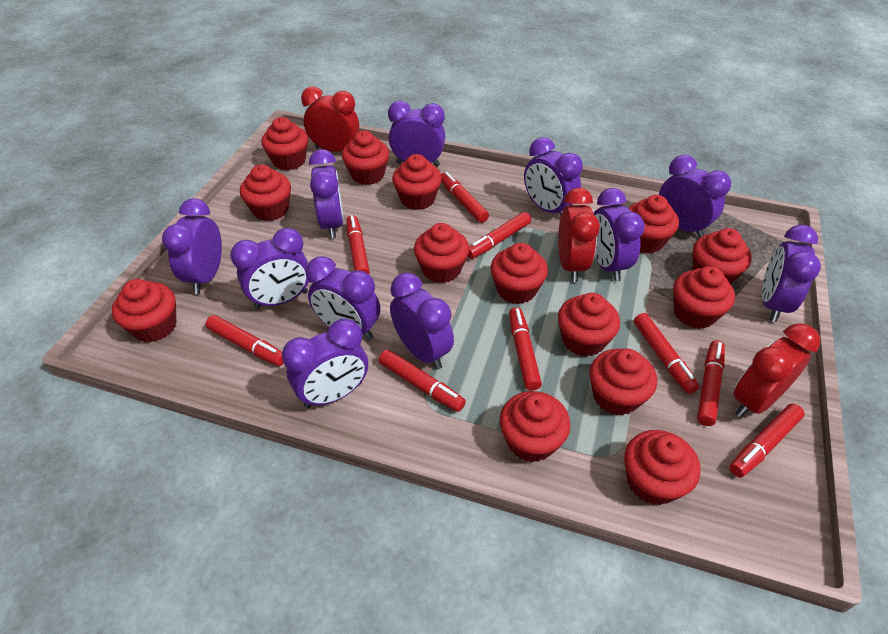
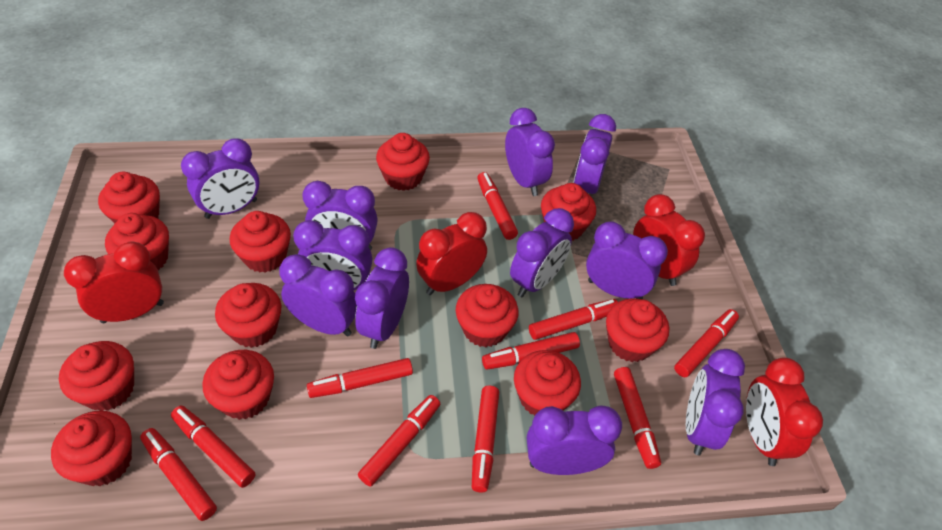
red clock: 3 -> 4
red cupcake: 14 -> 12
red marker: 9 -> 10

